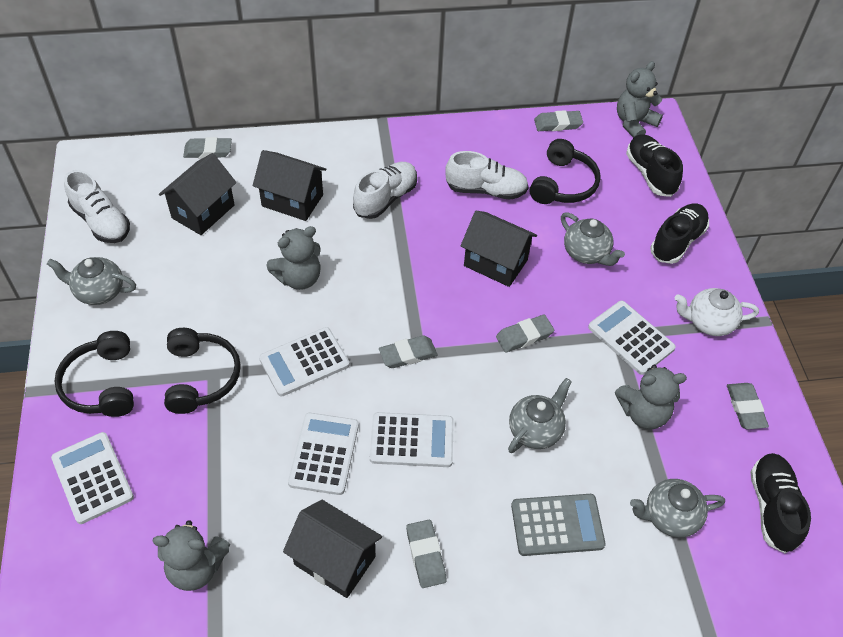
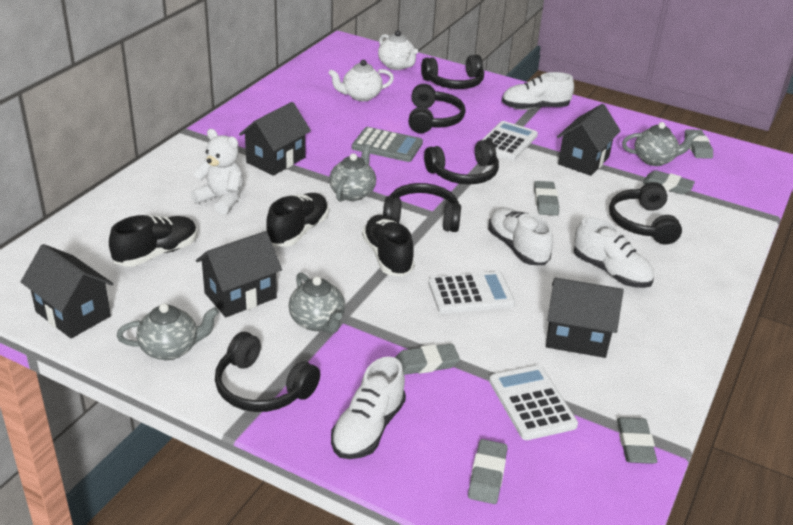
black headphones: 3 -> 6
black house: 4 -> 5
grey teddy bear: 4 -> 0
white calculator: 5 -> 3
white shoe: 3 -> 4
white teapot: 1 -> 2
white teddy bear: 0 -> 1

